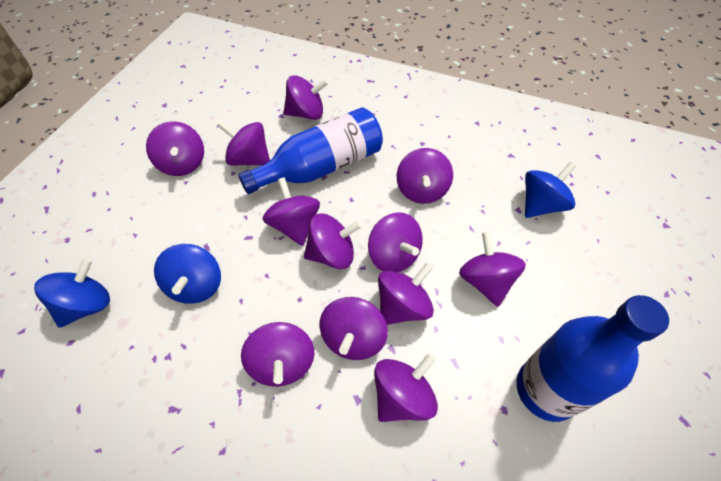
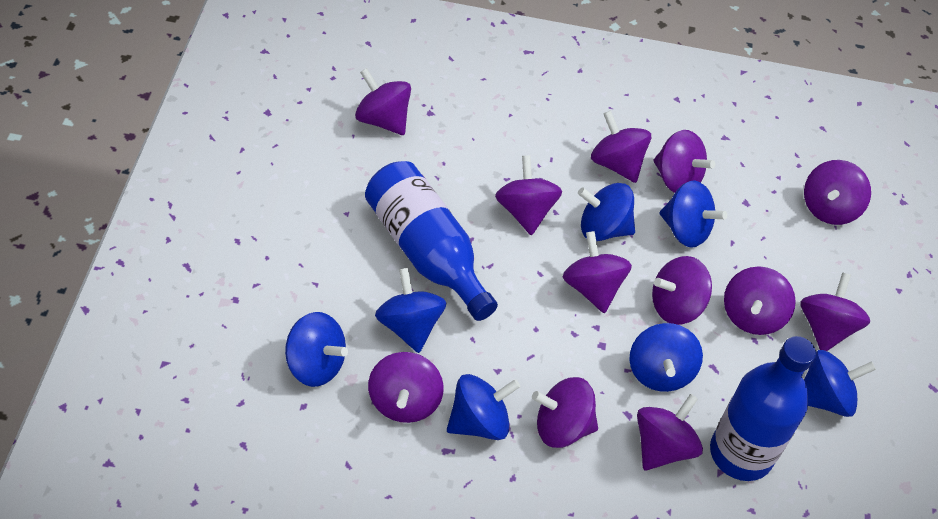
blue spinning top: 3 -> 7

